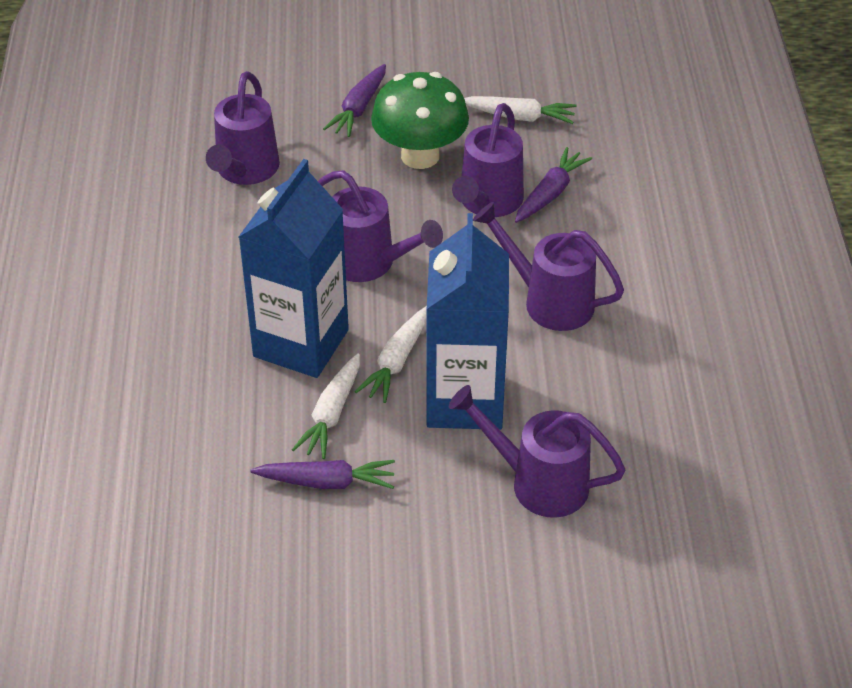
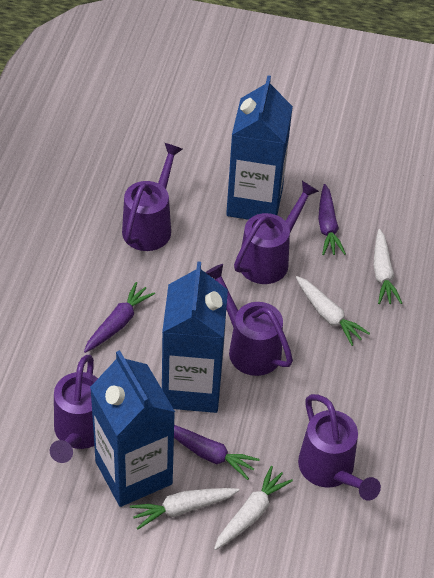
blue carton: 2 -> 3
green mushroom: 1 -> 0
white carrot: 3 -> 4

